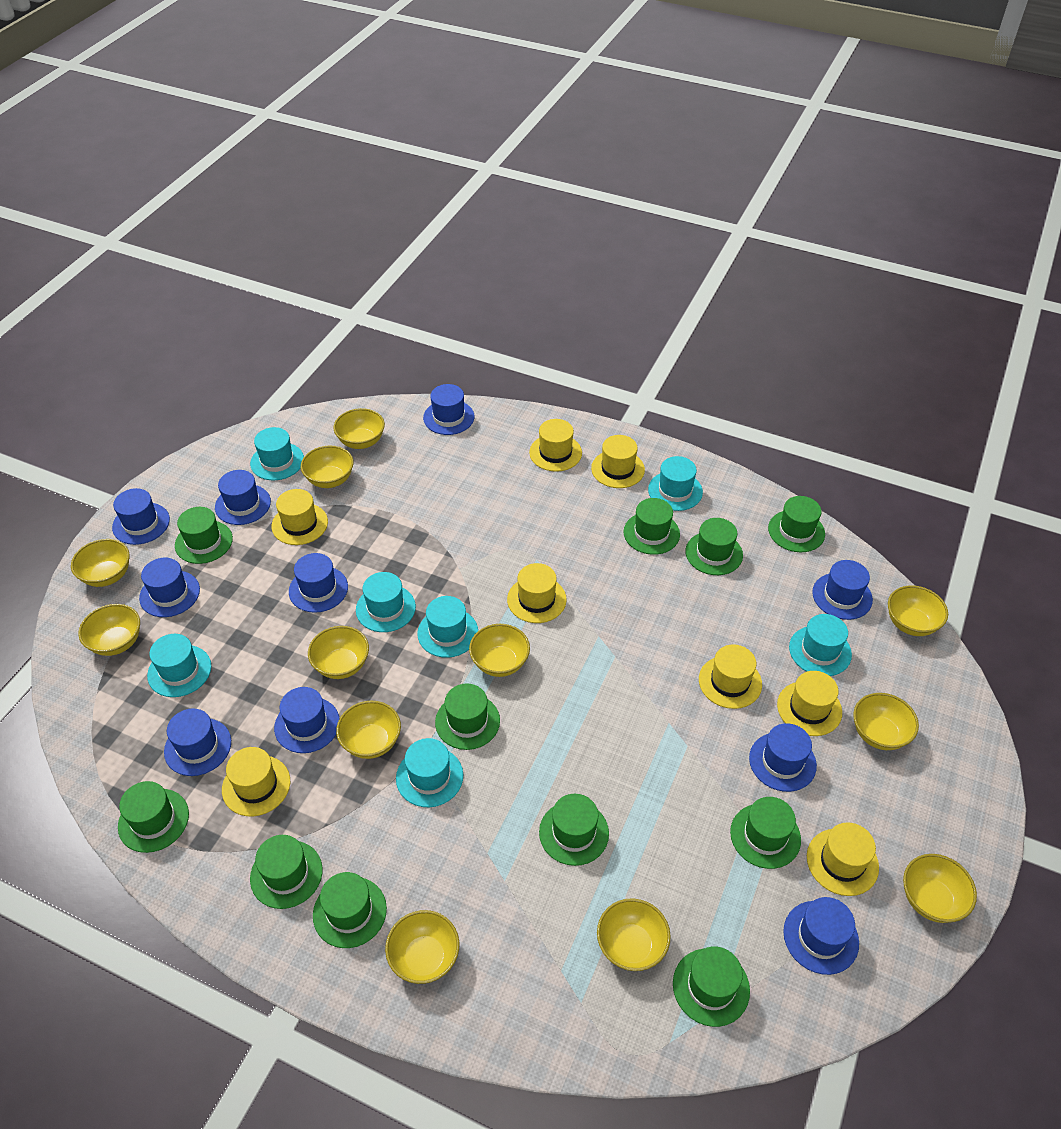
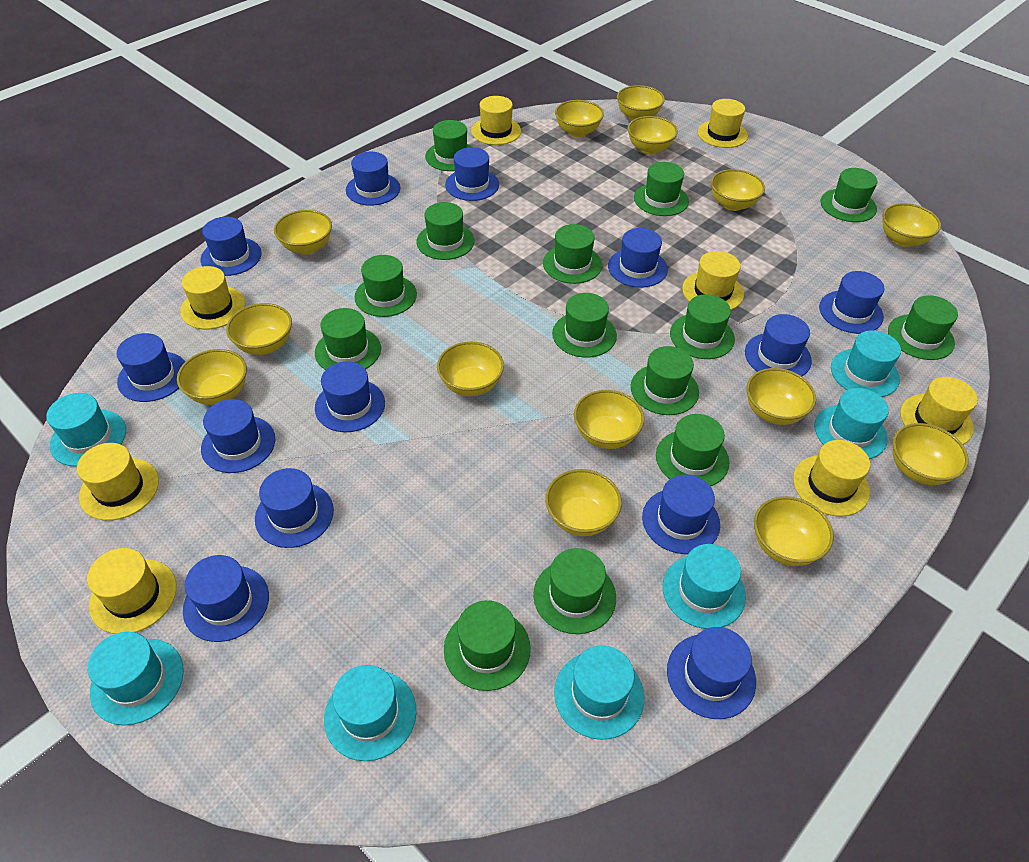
blue hat: 10 -> 13
green hat: 11 -> 14
yellow bowl: 12 -> 14

